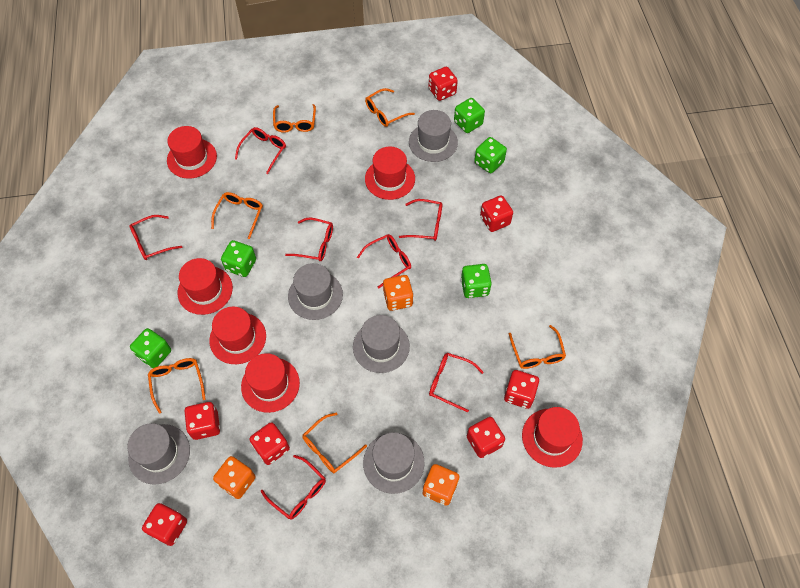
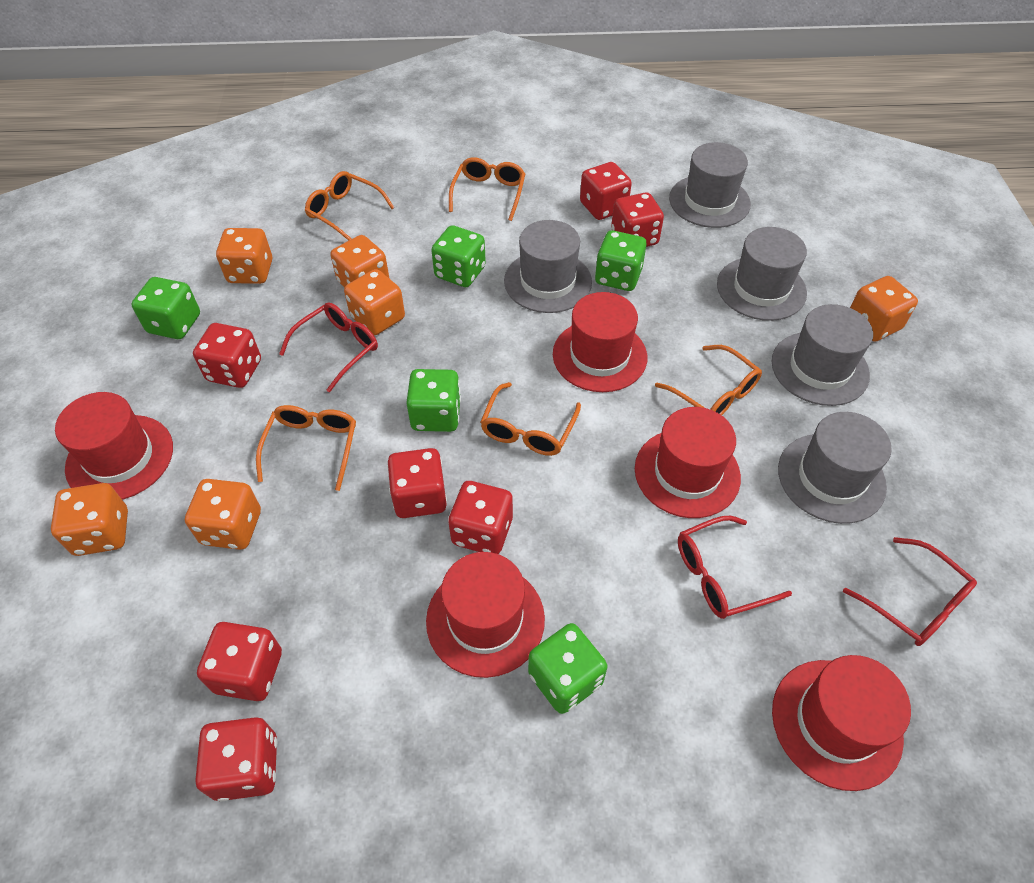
orange dice: 3 -> 6
orange glasses: 6 -> 5
red glasses: 7 -> 3
red hat: 6 -> 5

